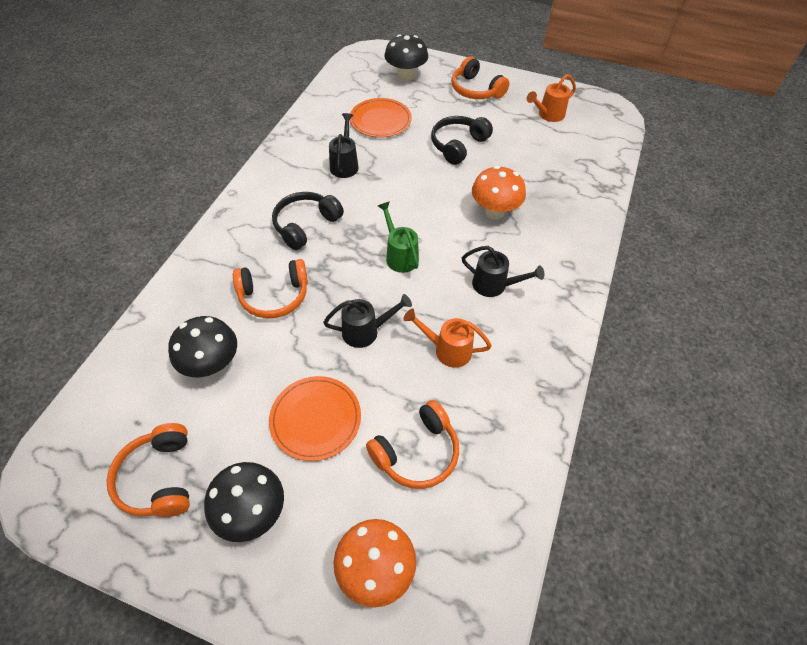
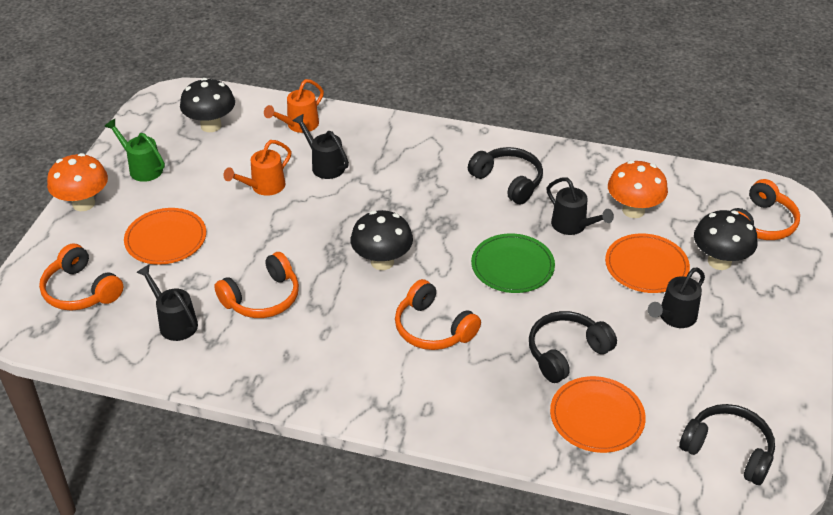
black headphones: 2 -> 3
black watering can: 3 -> 4
green plate: 0 -> 1
orange plate: 2 -> 3

